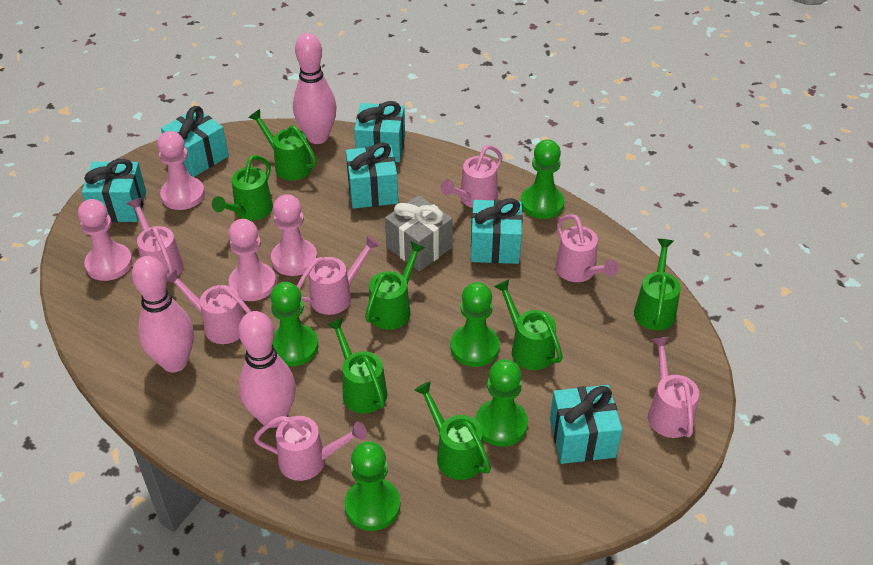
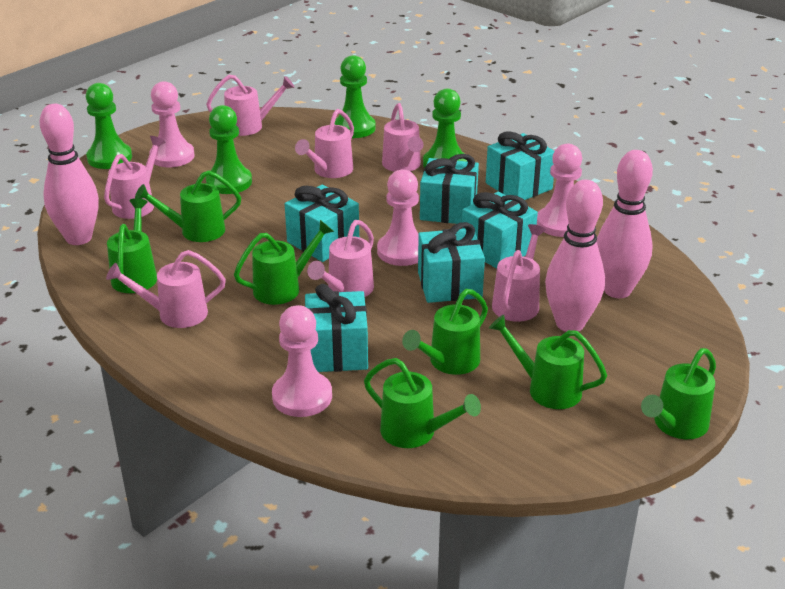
green pawn: 5 -> 4
grey gift: 1 -> 0

